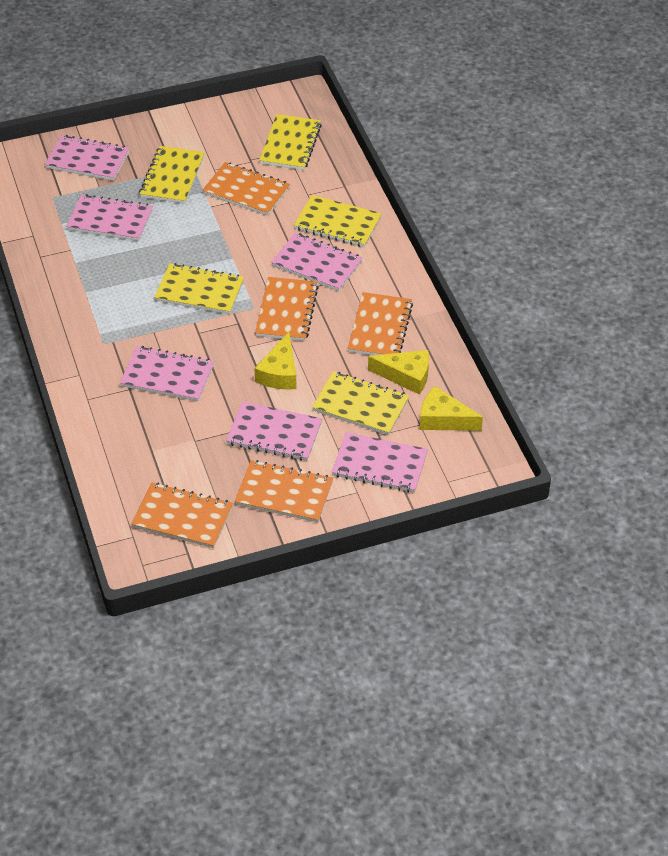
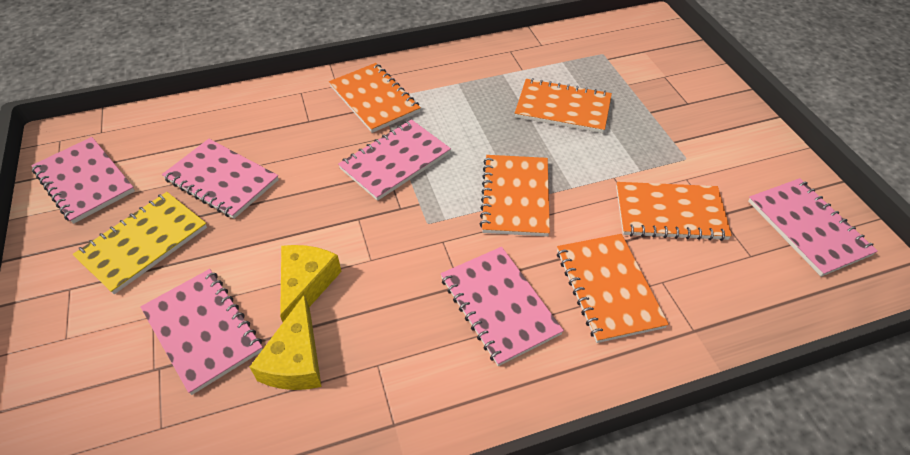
yellow cheese: 3 -> 2
yellow notebook: 5 -> 1

